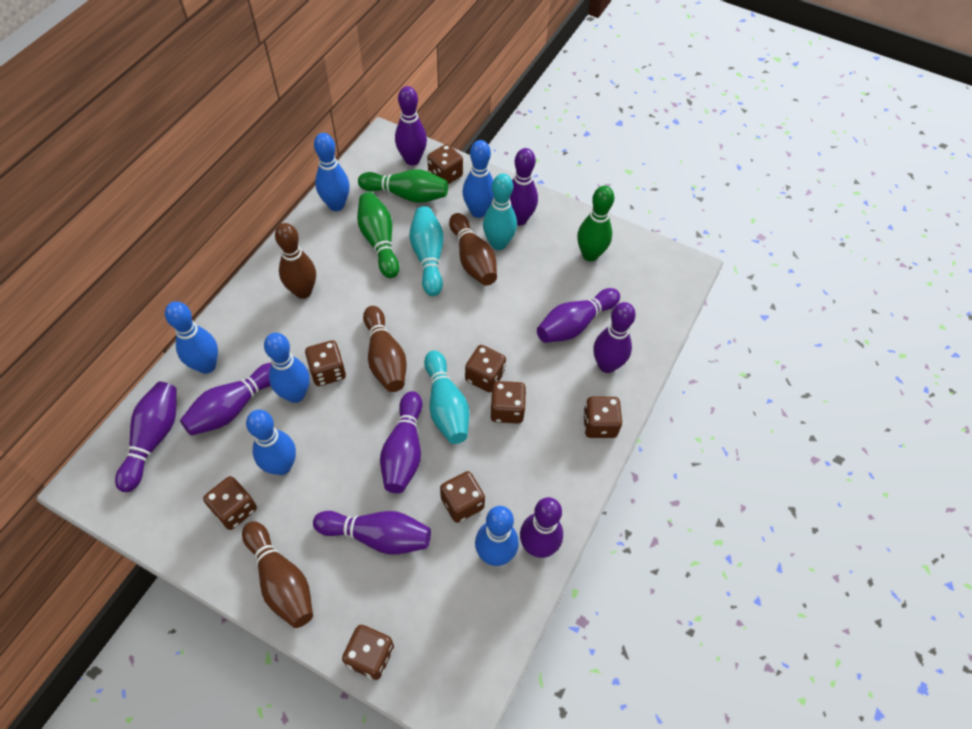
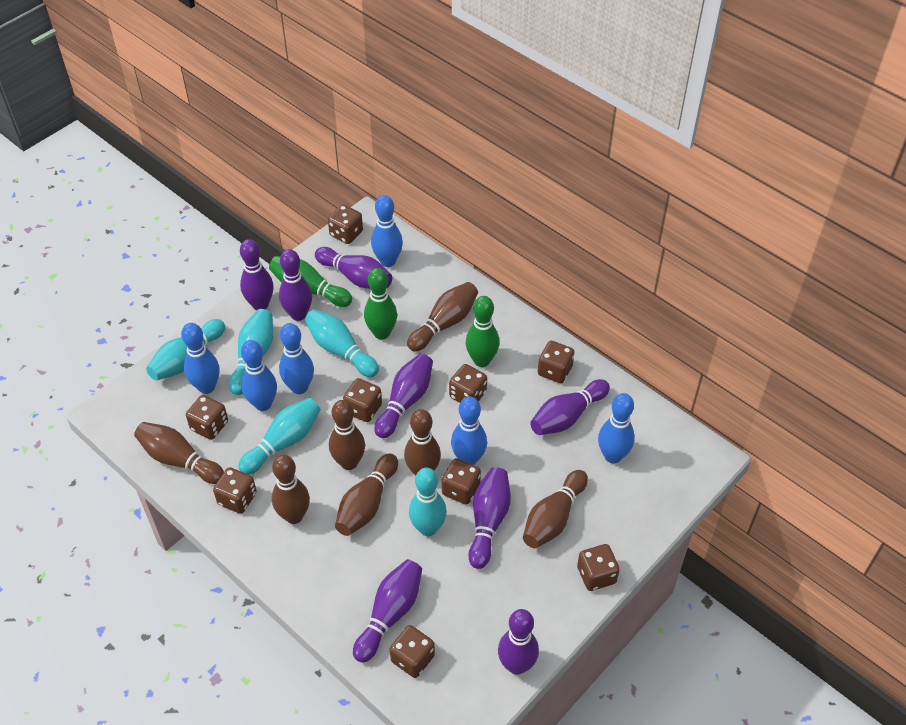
brown bowling pin: 4 -> 7
brown dice: 8 -> 9
purple bowling pin: 9 -> 8
turquoise bowling pin: 3 -> 5

